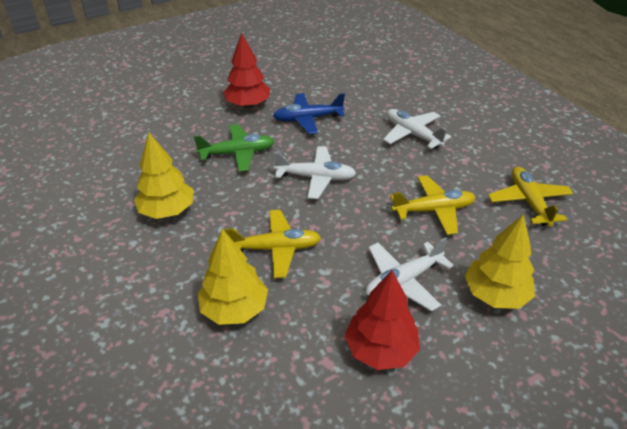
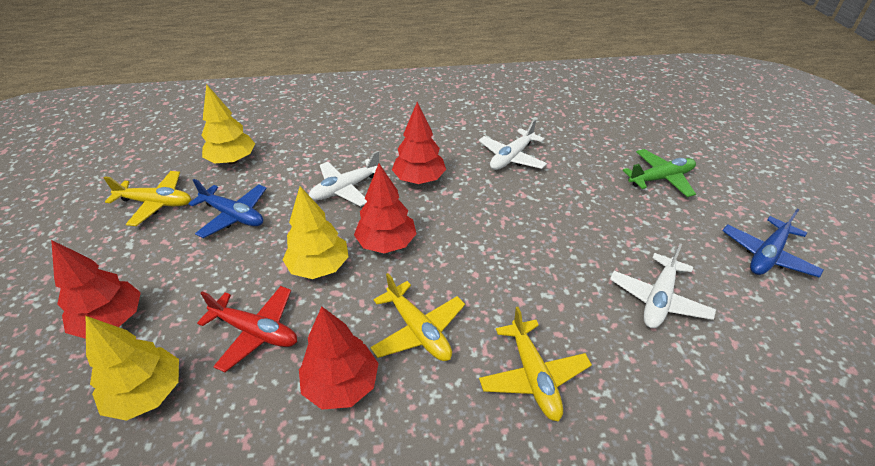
blue plane: 1 -> 2
red plane: 0 -> 1
red tree: 2 -> 4

